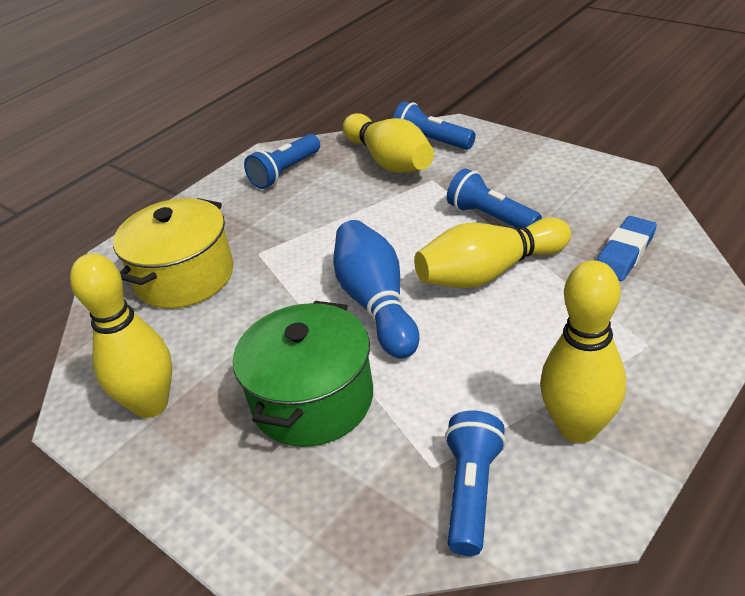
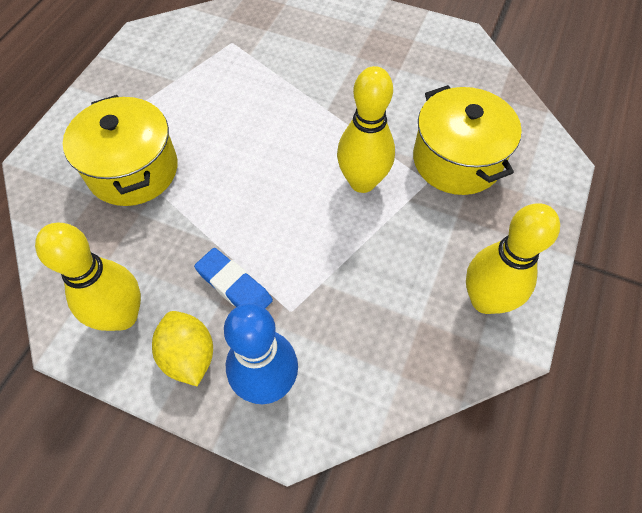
blue flashlight: 4 -> 0
green pot: 1 -> 0
yellow bowling pin: 4 -> 3
yellow lemon: 0 -> 1
yellow pot: 1 -> 2

